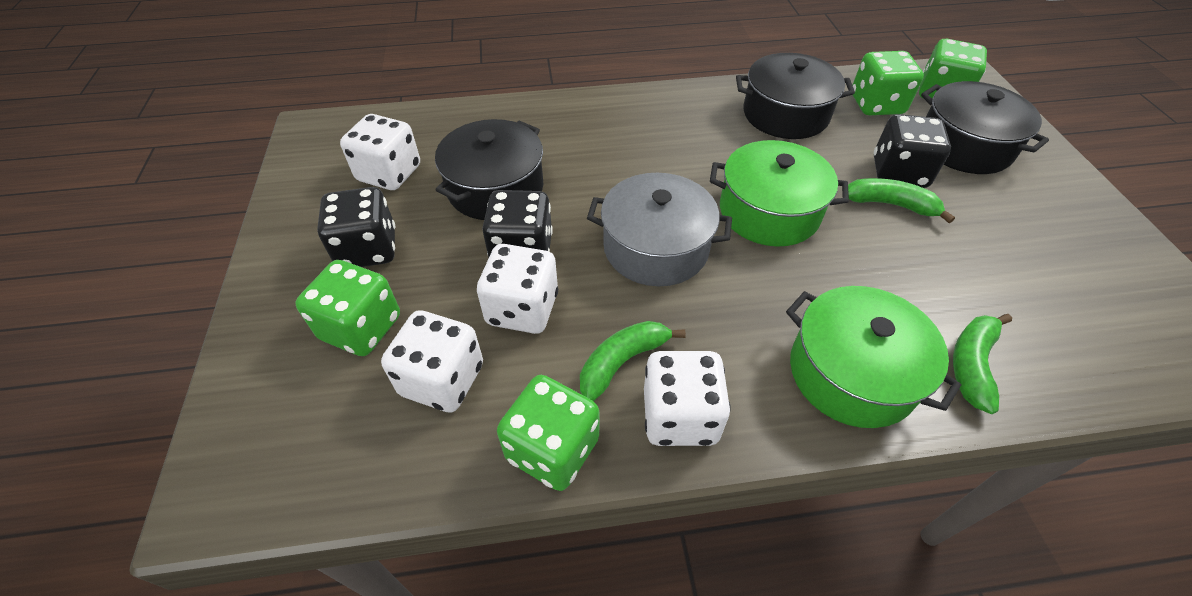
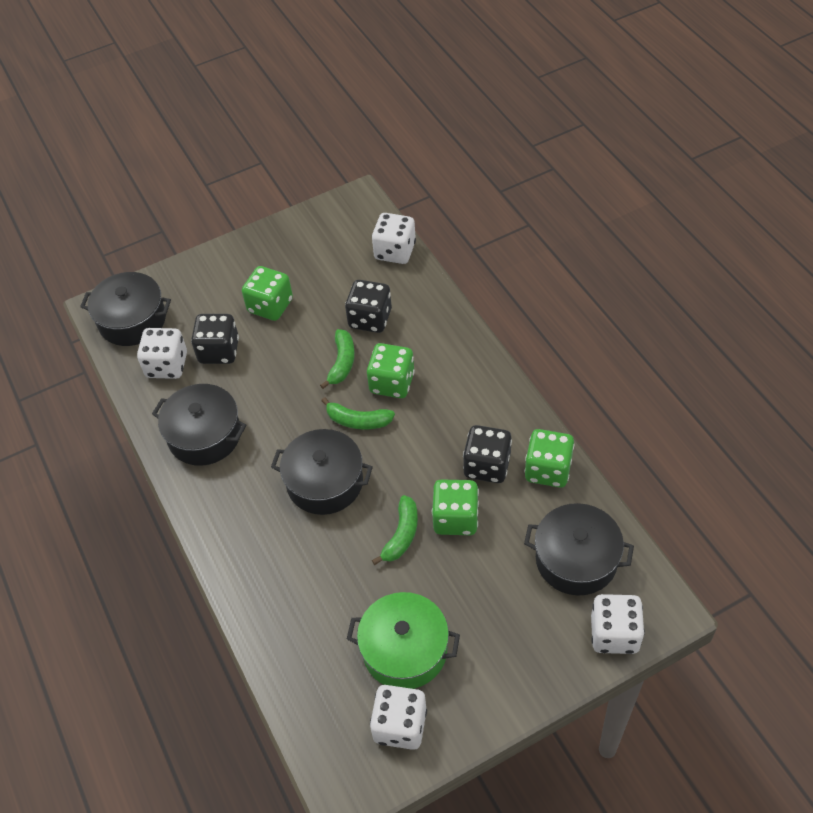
black pot: 3 -> 4
green pot: 2 -> 1
grey pot: 1 -> 0

